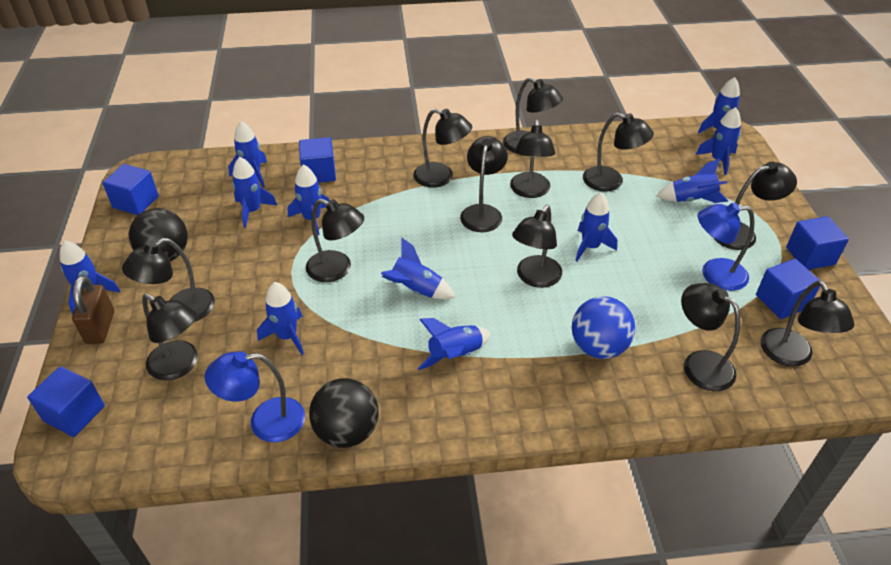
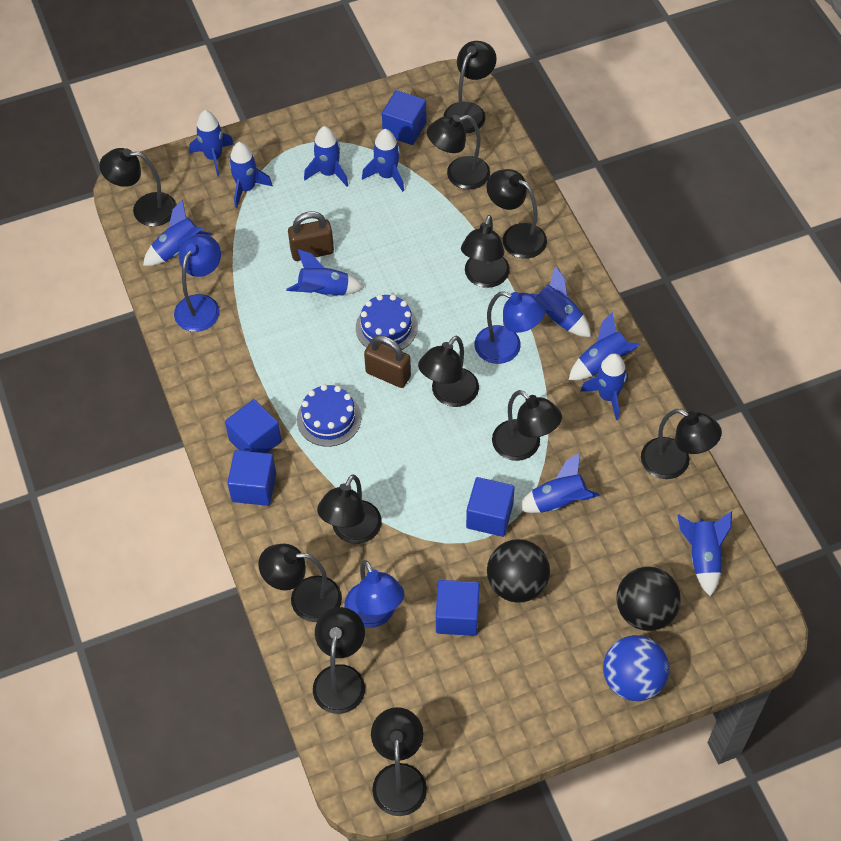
blue cake: 0 -> 2
blue lamp: 2 -> 3
brown padlock: 1 -> 2

